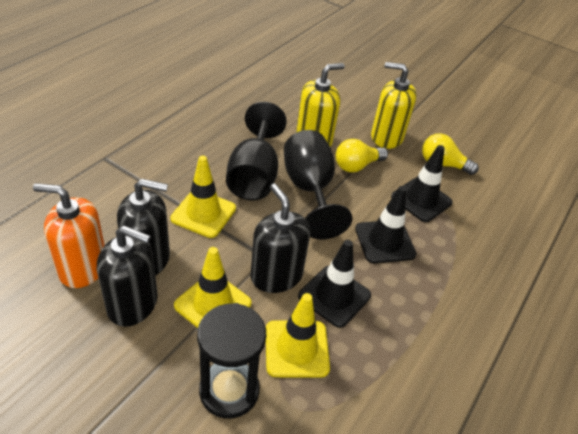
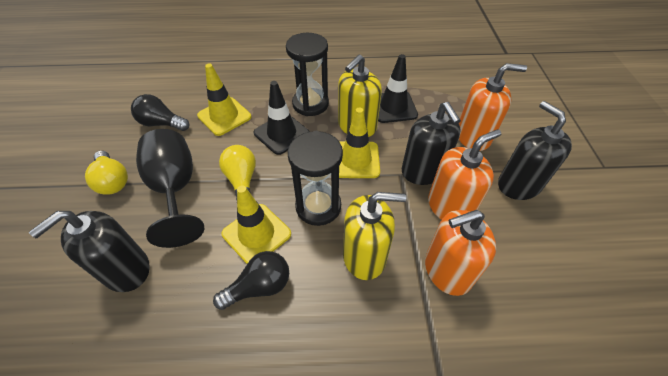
black goblet: 2 -> 1
black hourglass: 1 -> 2
black light bulb: 0 -> 2
black traffic cone: 3 -> 2
orange soap dispenser: 1 -> 3

